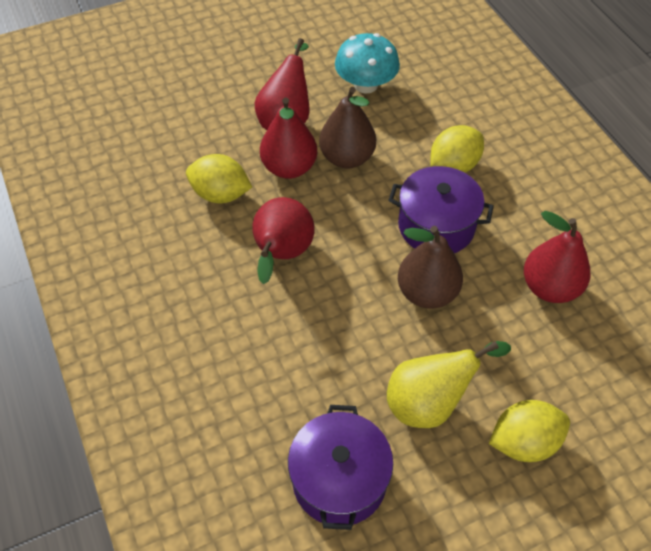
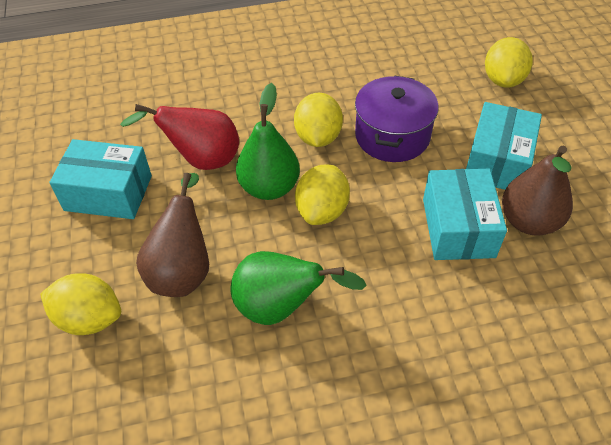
green pear: 0 -> 2
purple pot: 2 -> 1
red pear: 4 -> 1
turquoise box: 0 -> 3
turquoise mushroom: 1 -> 0
yellow lemon: 3 -> 4
yellow pear: 1 -> 0

